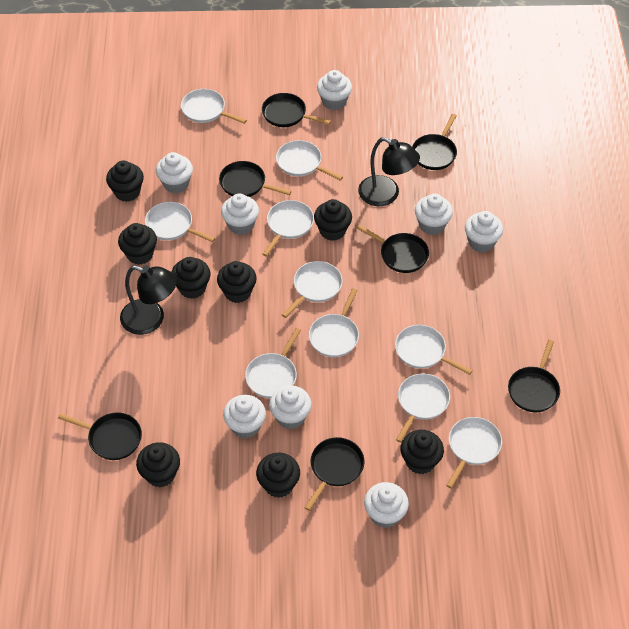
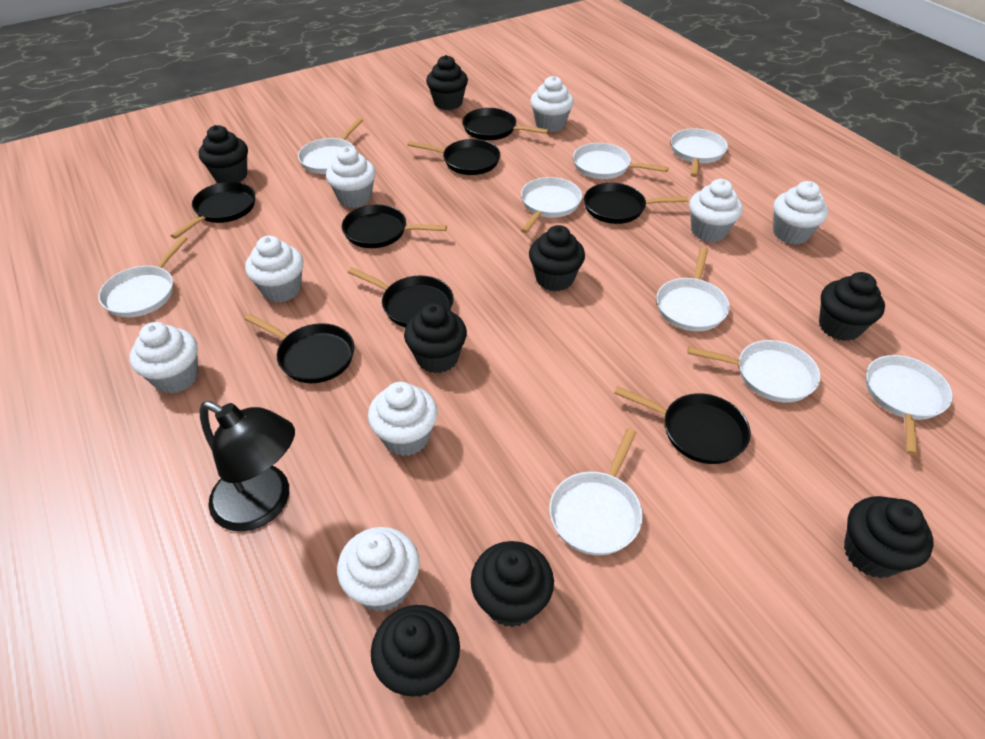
black lamp: 2 -> 1
black pan: 7 -> 8
white pan: 10 -> 9

